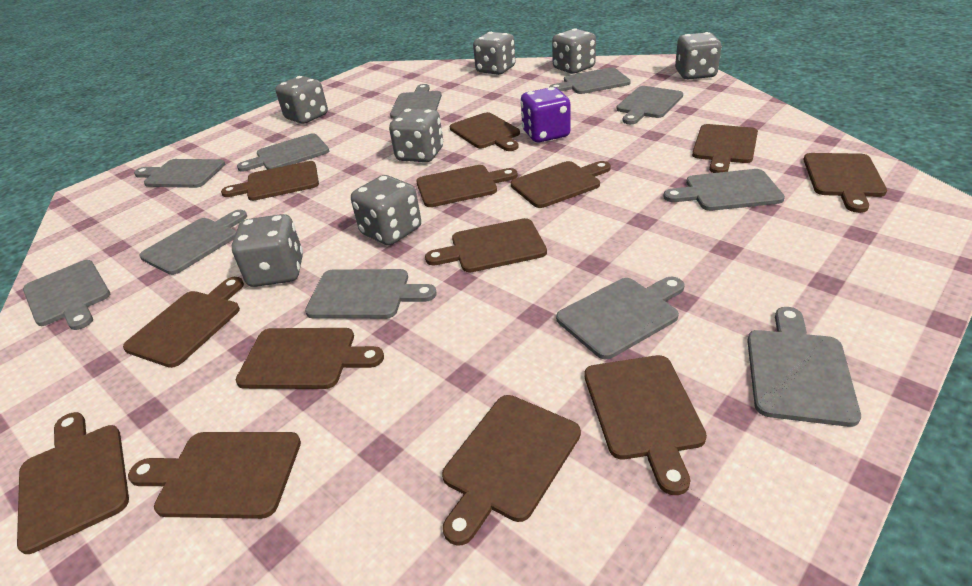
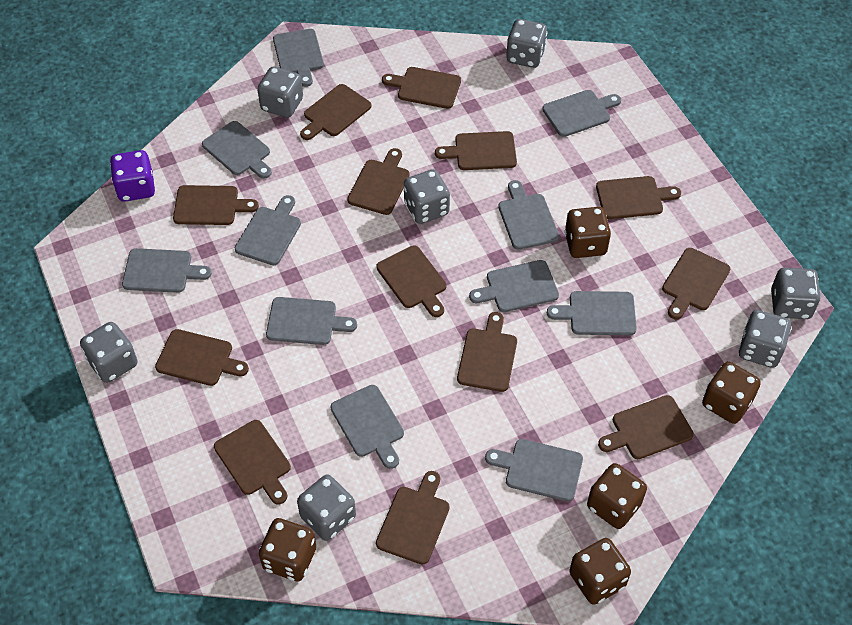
brown dice: 0 -> 5

